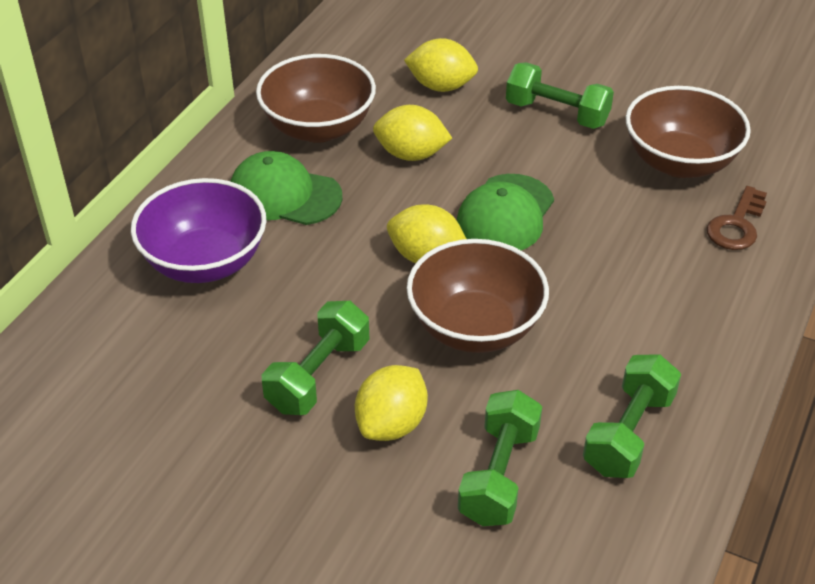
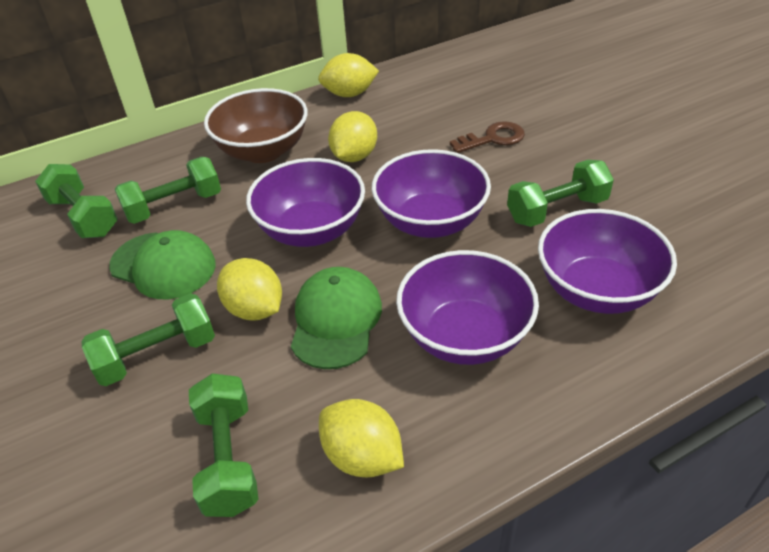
brown bowl: 3 -> 1
green dumbbell: 4 -> 5
purple bowl: 1 -> 4

